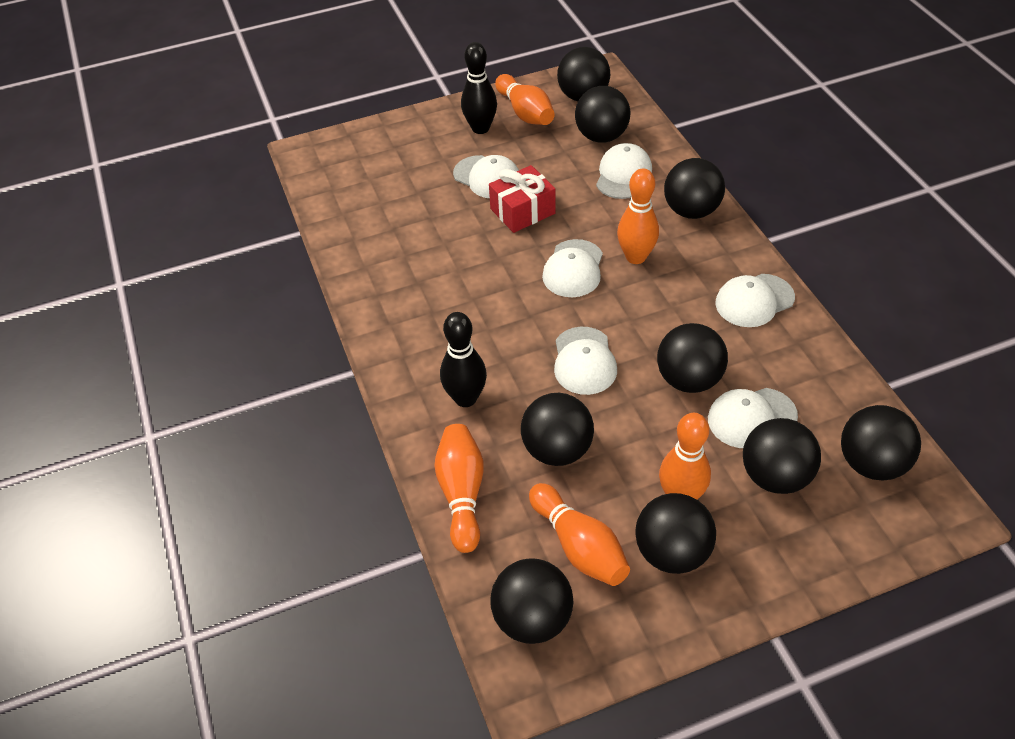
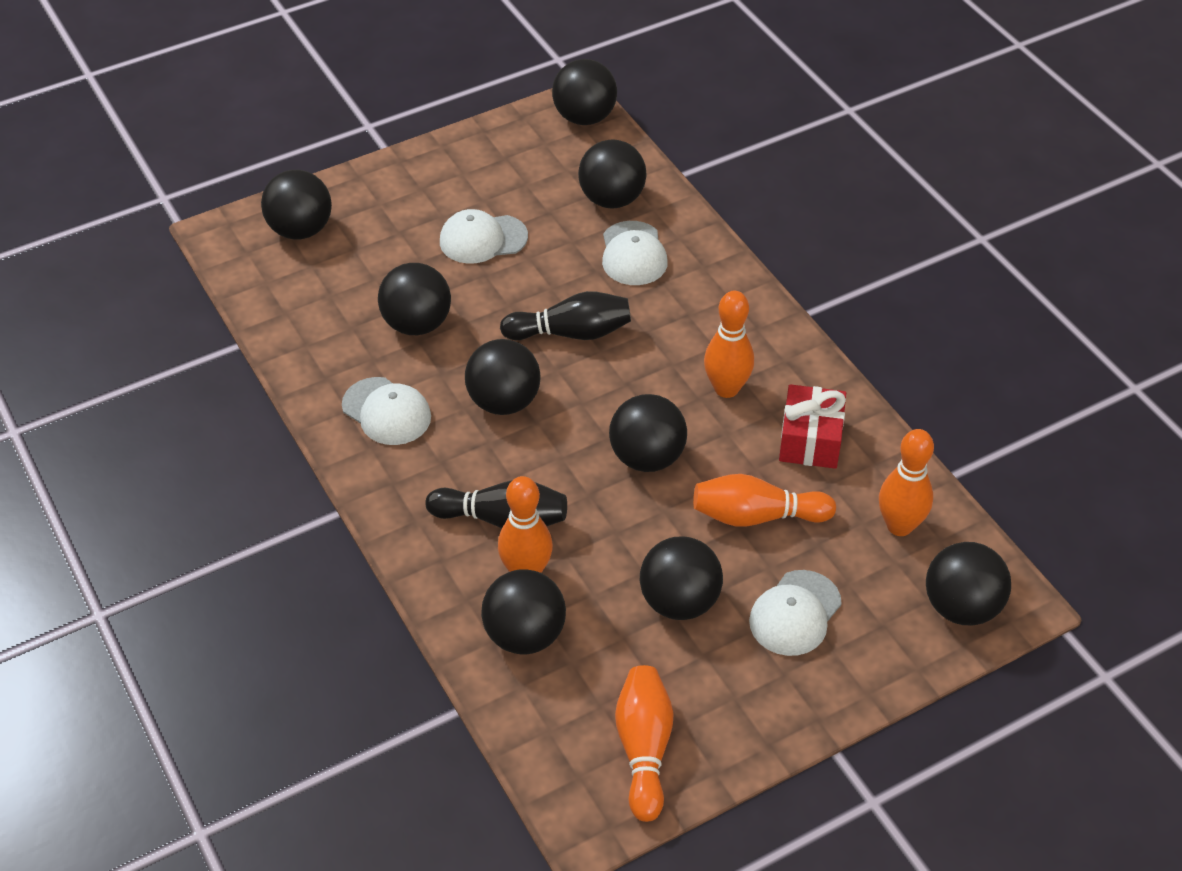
white cap: 6 -> 4

